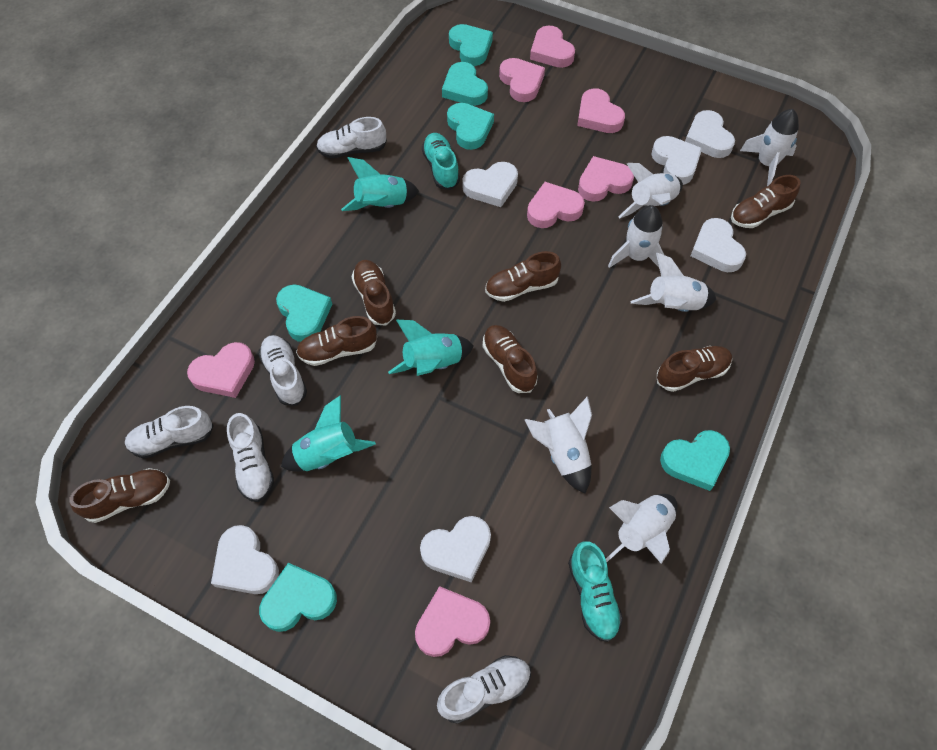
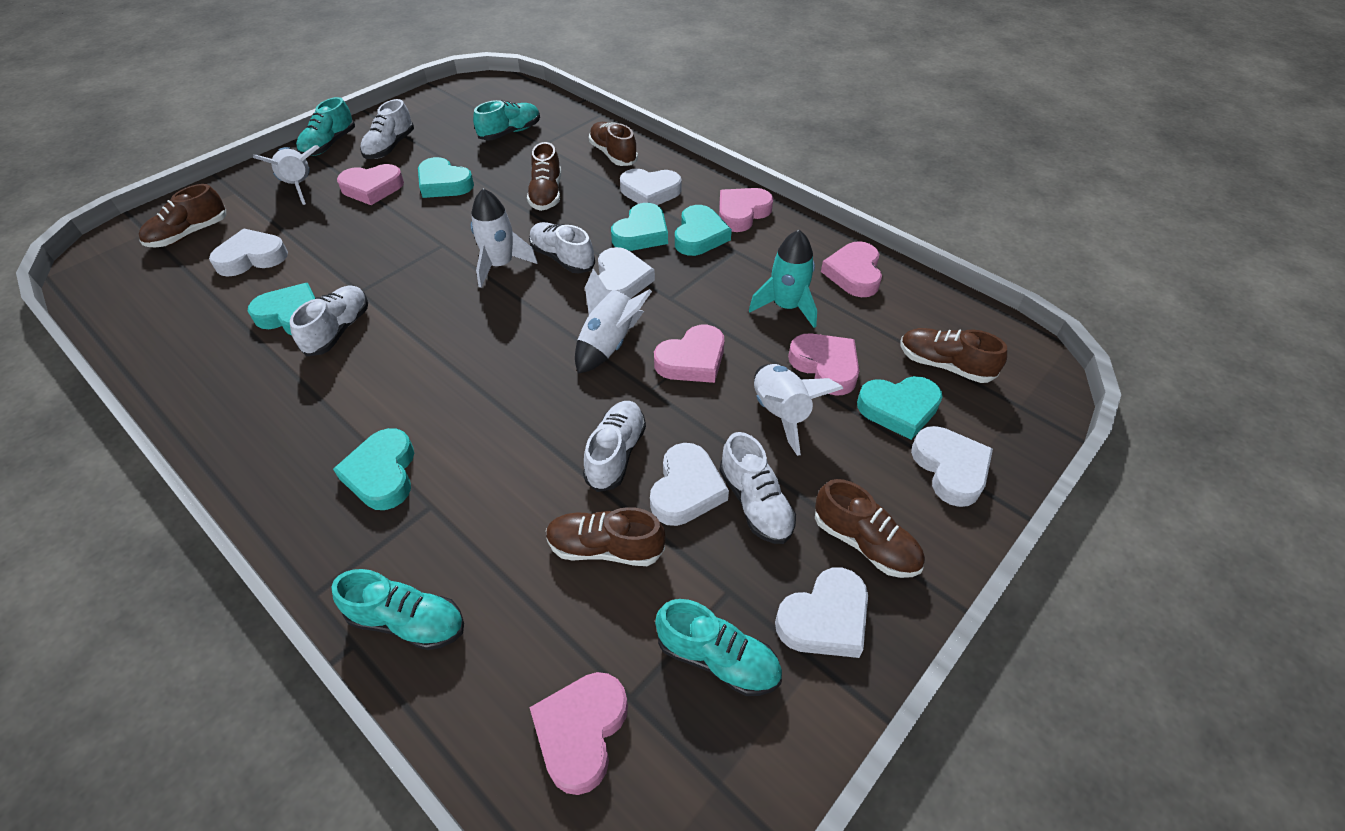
brown shoe: 7 -> 6
pink heart: 7 -> 6
turquoise rocket: 3 -> 1
turquoise shoe: 2 -> 4
white rocket: 6 -> 4

